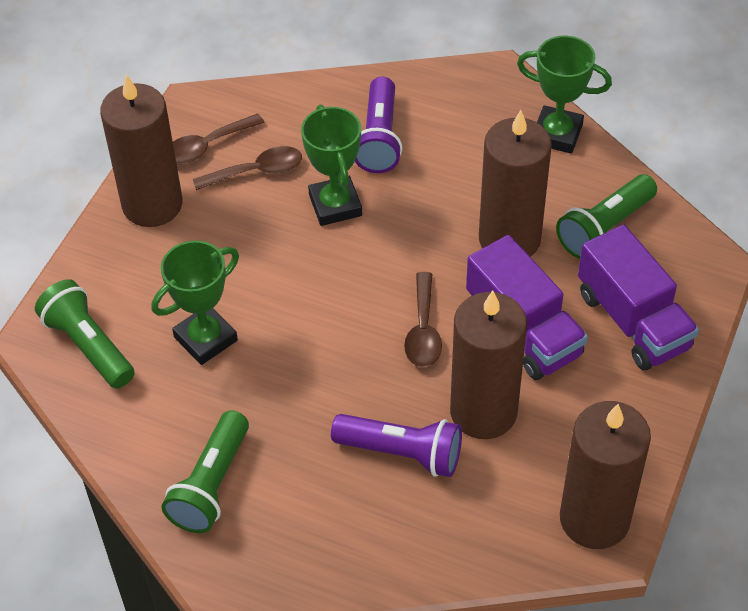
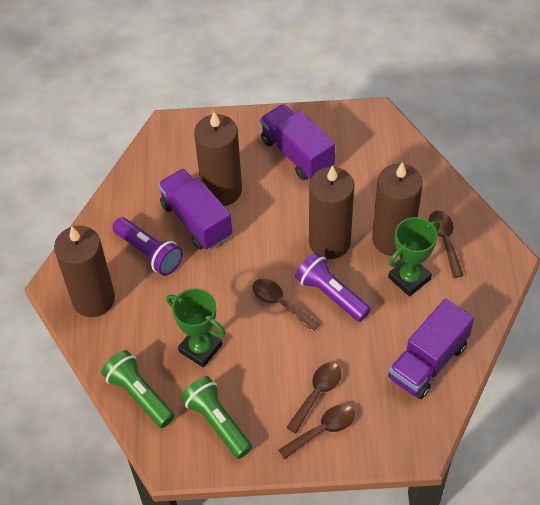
brown spoon: 3 -> 4
green flashlight: 3 -> 2
green trophy: 3 -> 2
purple truck: 2 -> 3

